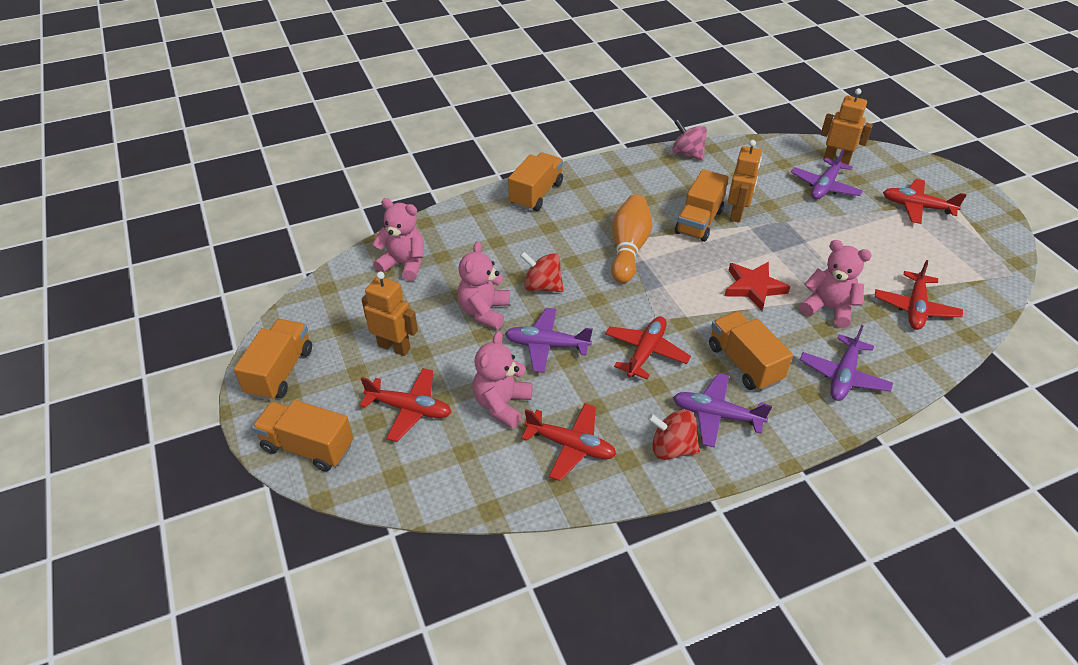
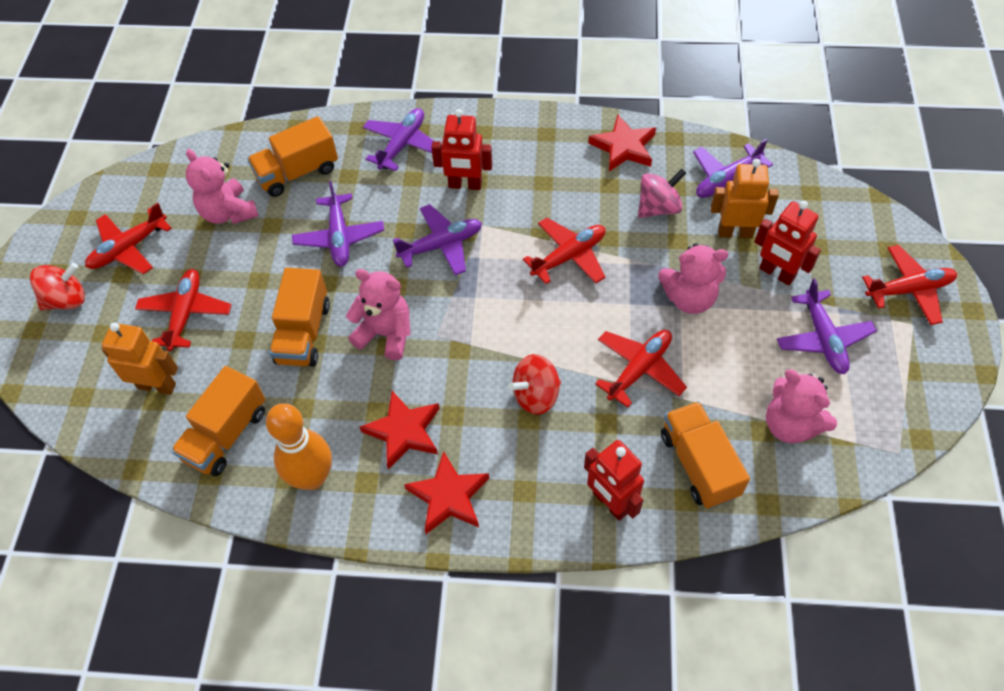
orange robot: 3 -> 2
orange truck: 5 -> 4
purple plane: 4 -> 5
red robot: 0 -> 3
red star: 1 -> 3

